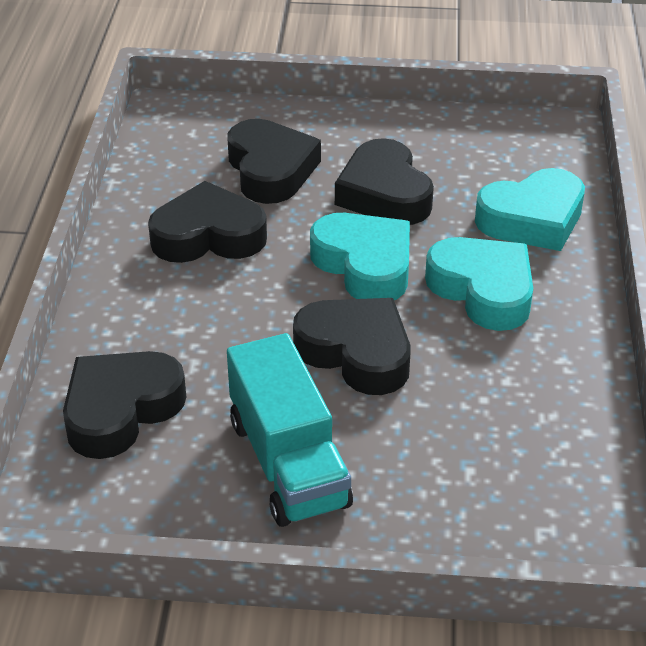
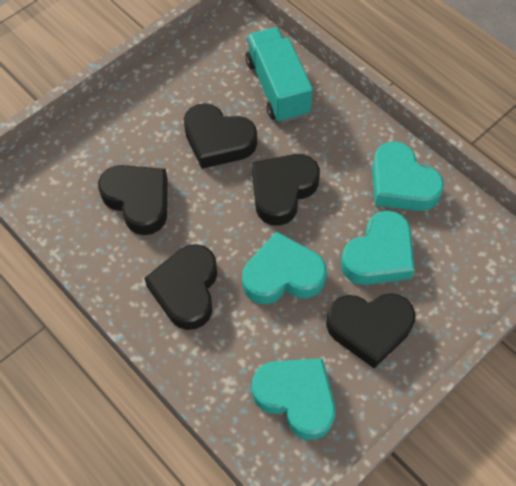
turquoise heart: 3 -> 4

